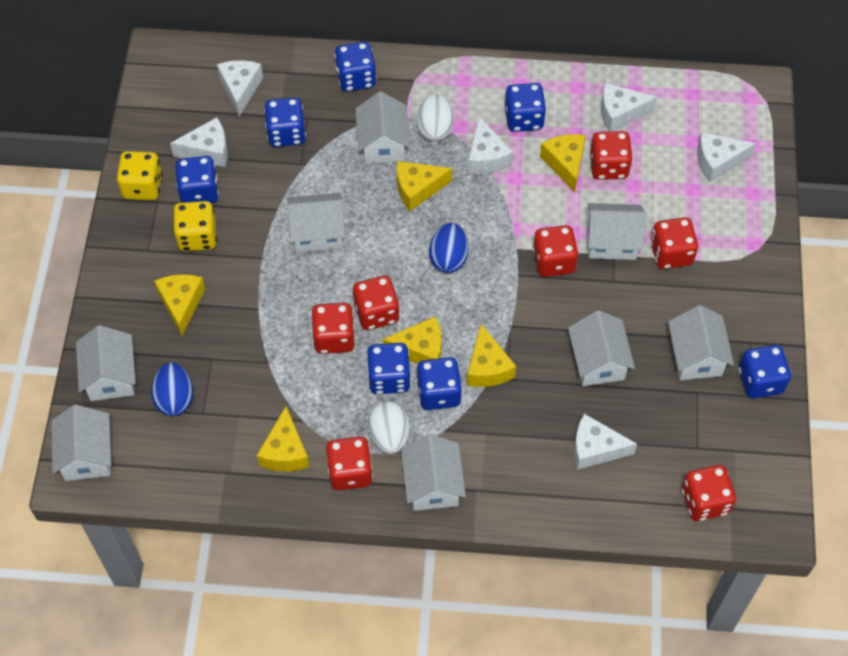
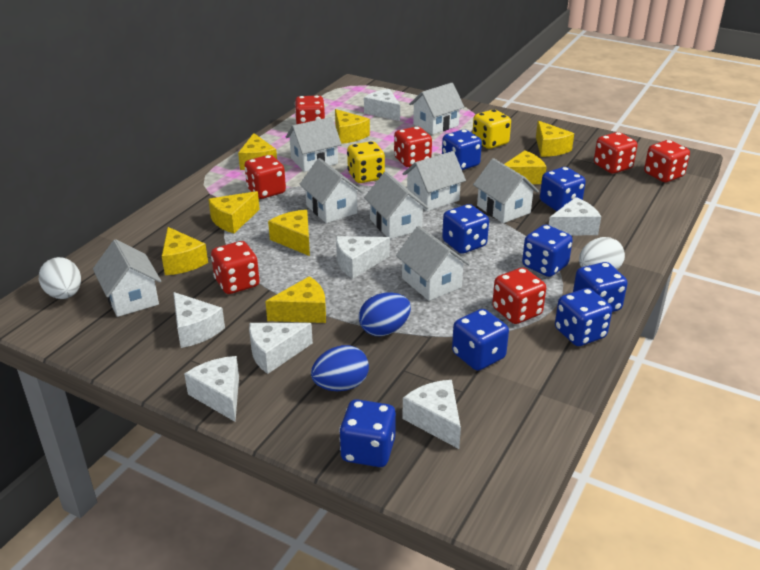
blue dice: 7 -> 8
white cheese: 6 -> 7
yellow cheese: 6 -> 8

